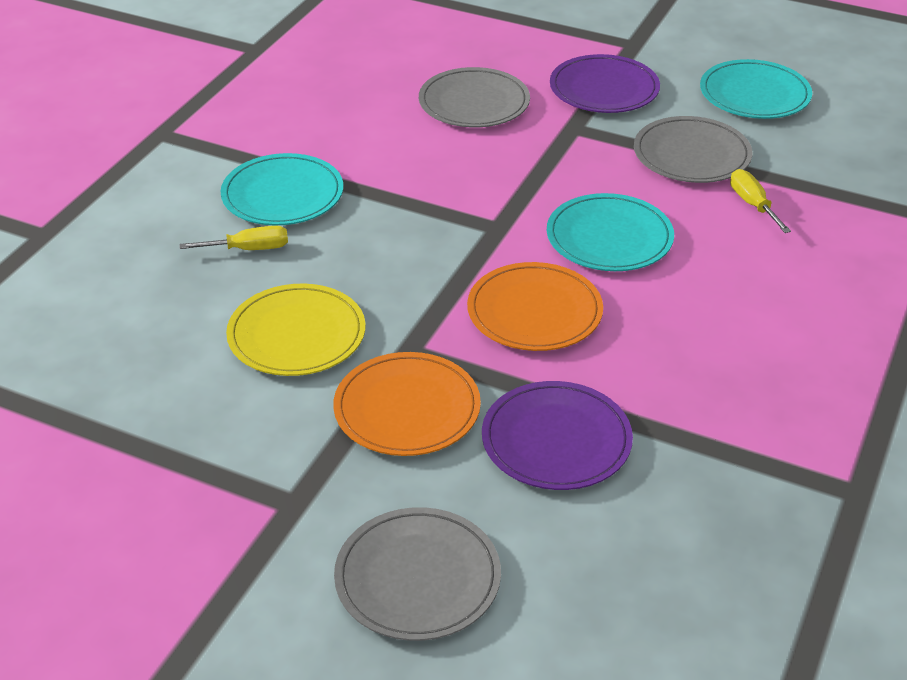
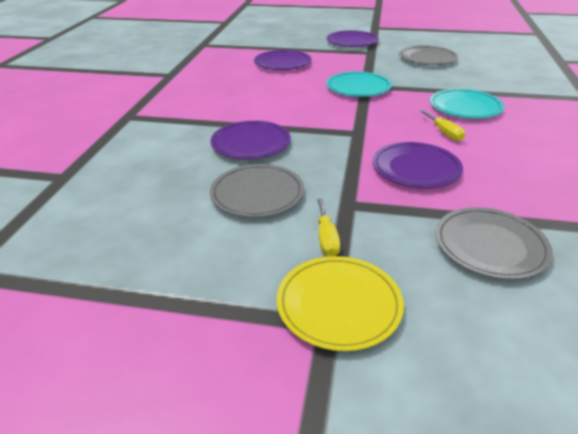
orange plate: 2 -> 0
purple plate: 2 -> 4
turquoise plate: 3 -> 2

